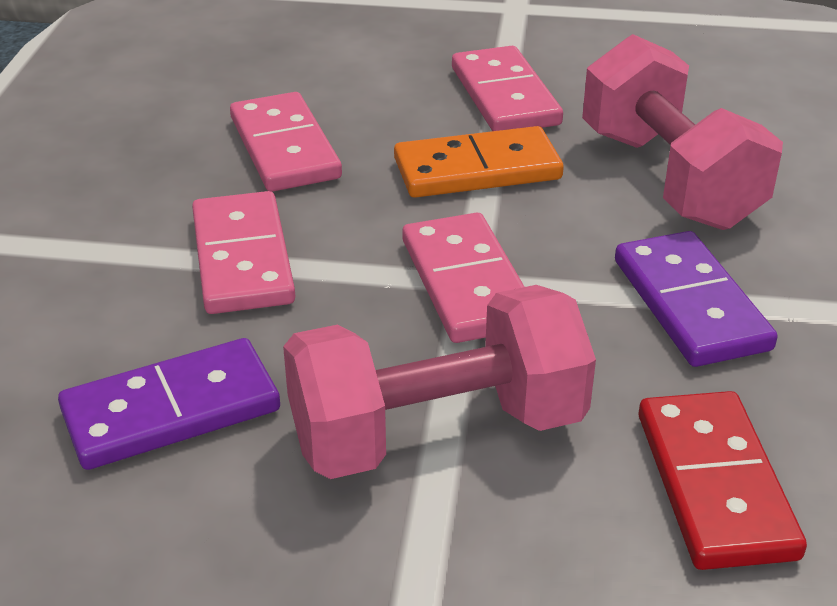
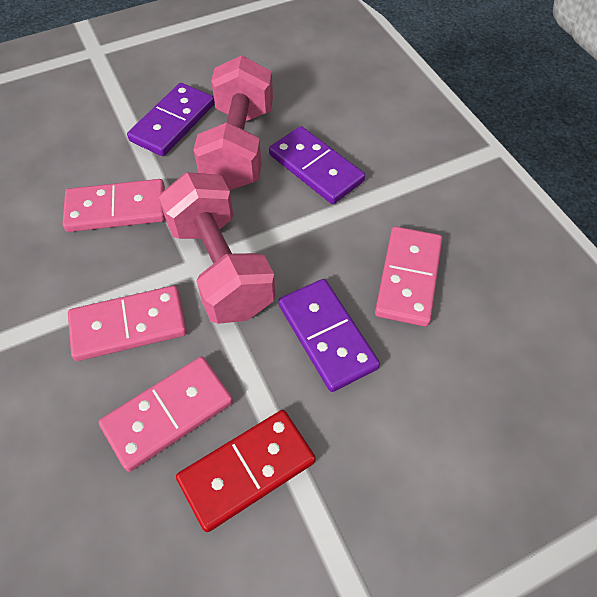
orange domino: 1 -> 0
purple domino: 2 -> 3

